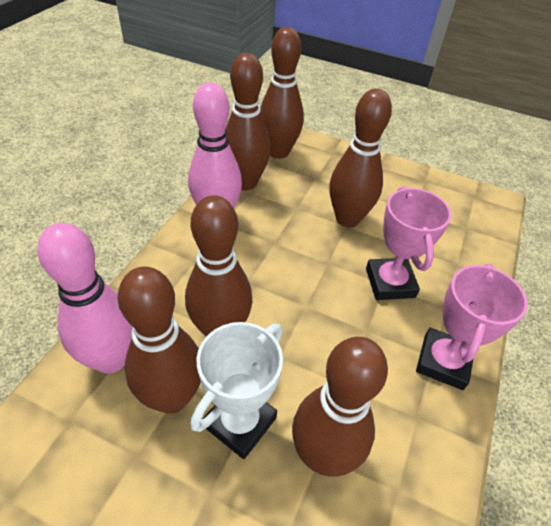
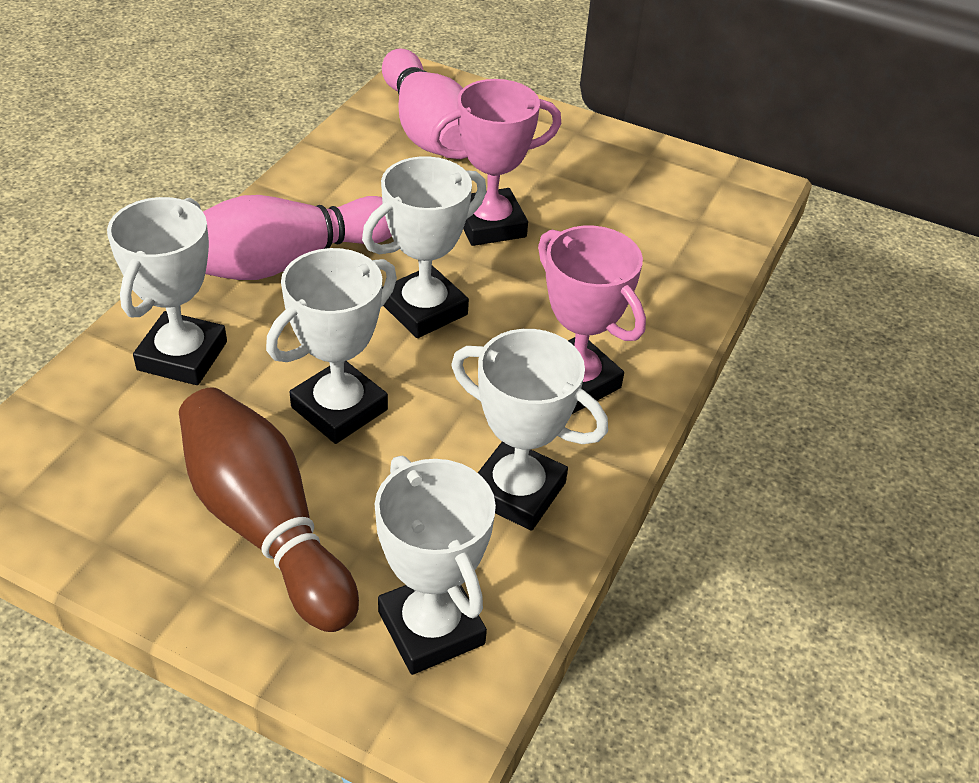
brown bowling pin: 6 -> 1
white trophy: 1 -> 5

